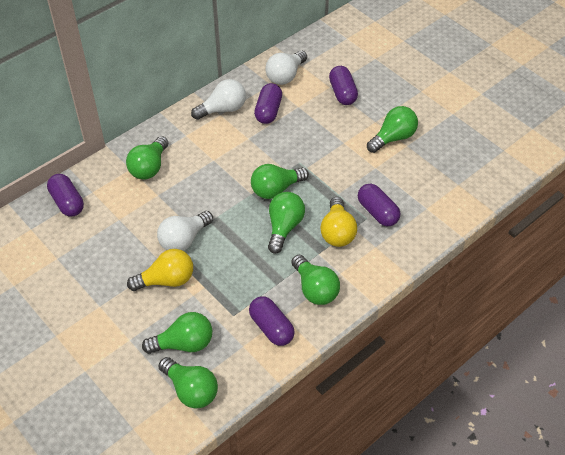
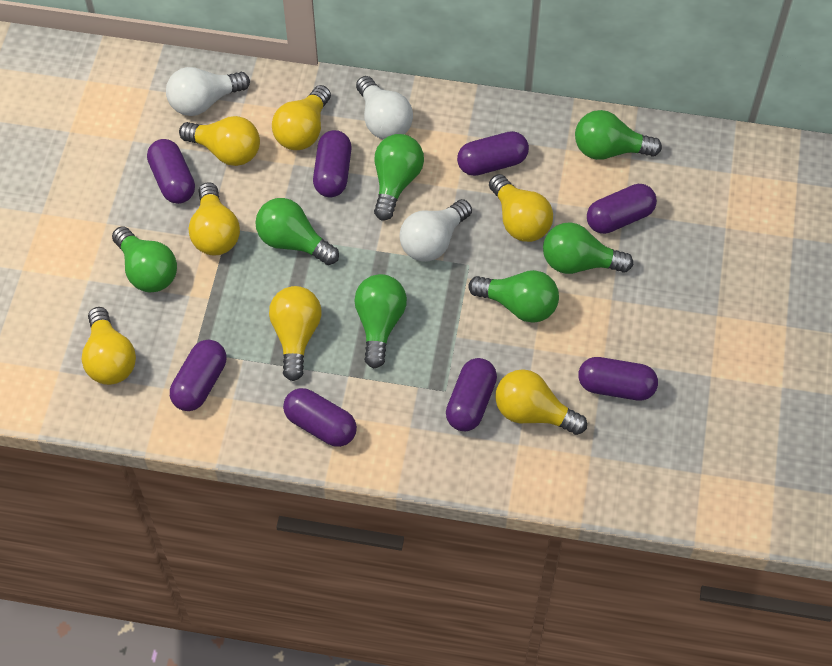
purple capsule: 5 -> 8
yellow light bulb: 2 -> 7

